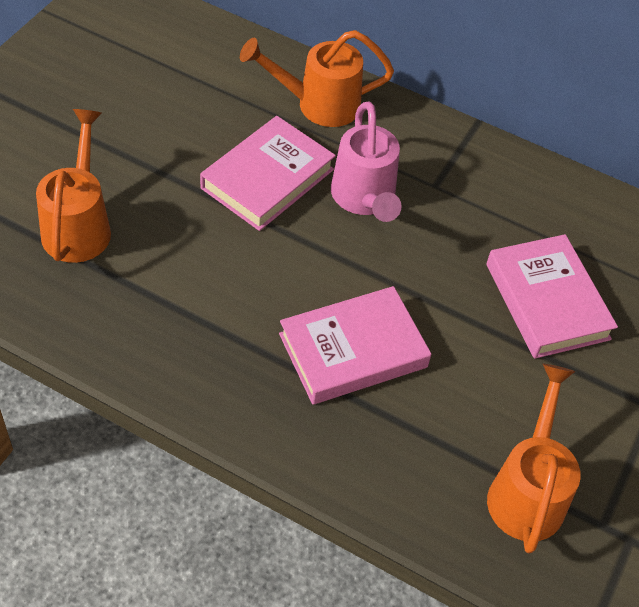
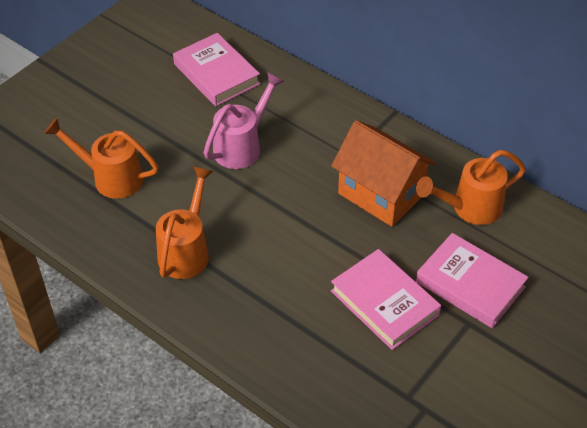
orange house: 0 -> 1

